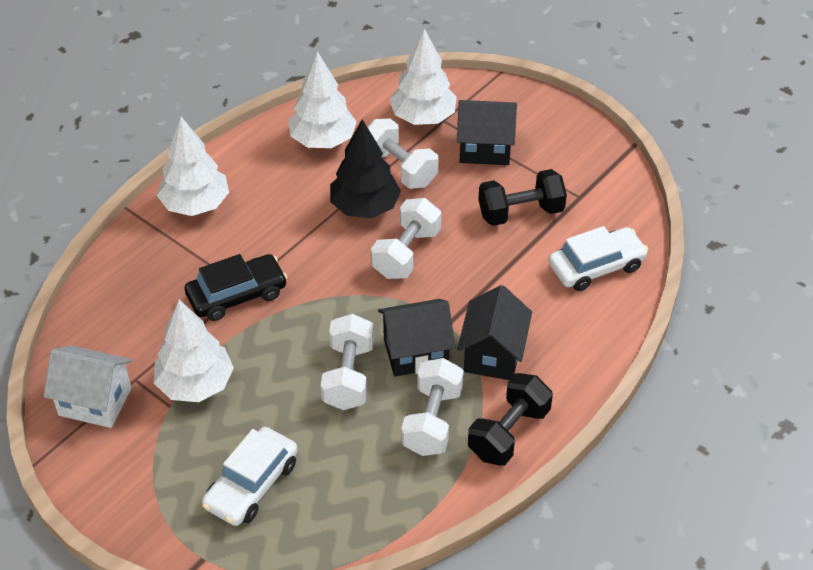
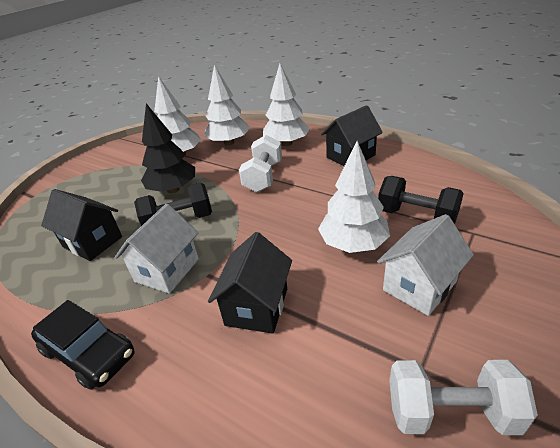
white car: 2 -> 0
white dumbbell: 4 -> 2
white house: 1 -> 2

